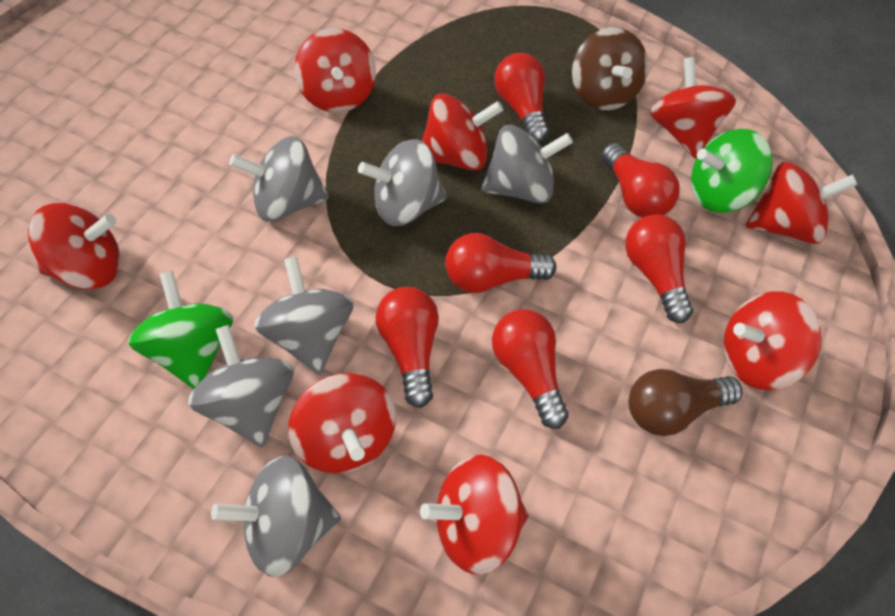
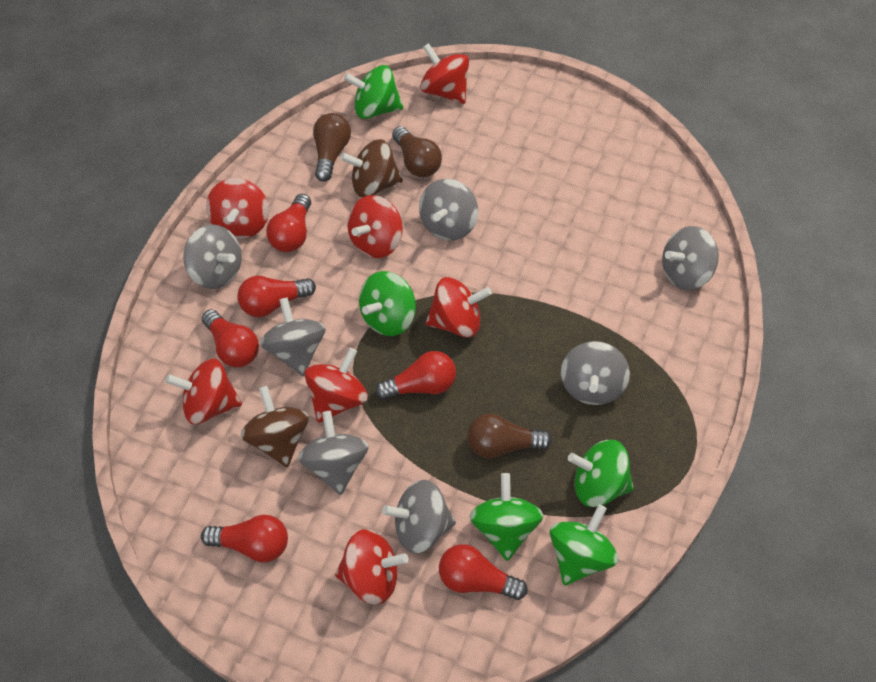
brown light bulb: 1 -> 3
brown spinning top: 1 -> 2
green spinning top: 2 -> 5
grey spinning top: 6 -> 7
red spinning top: 8 -> 7

